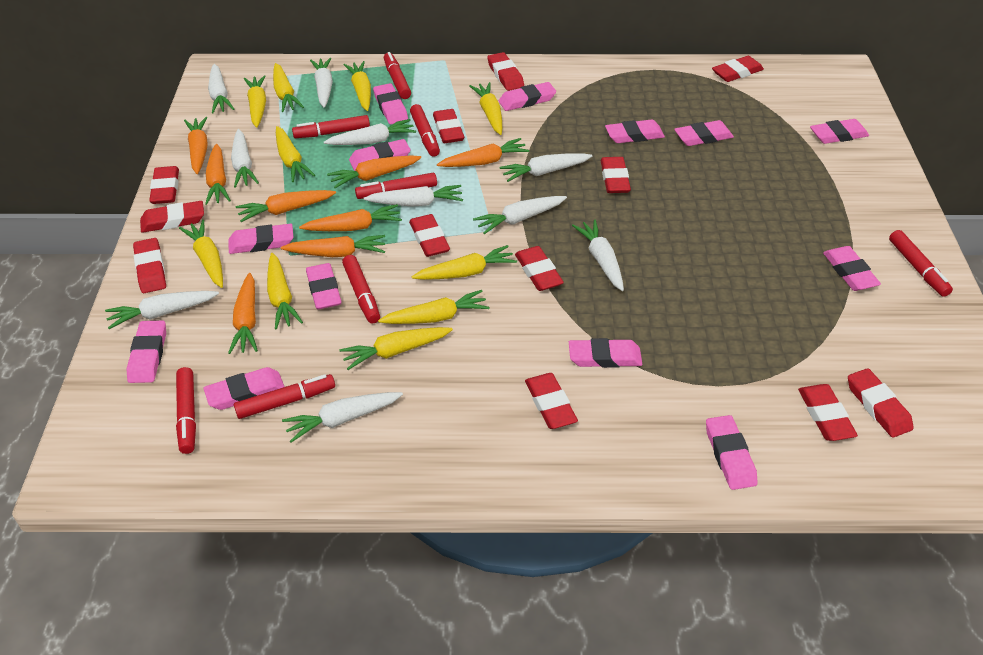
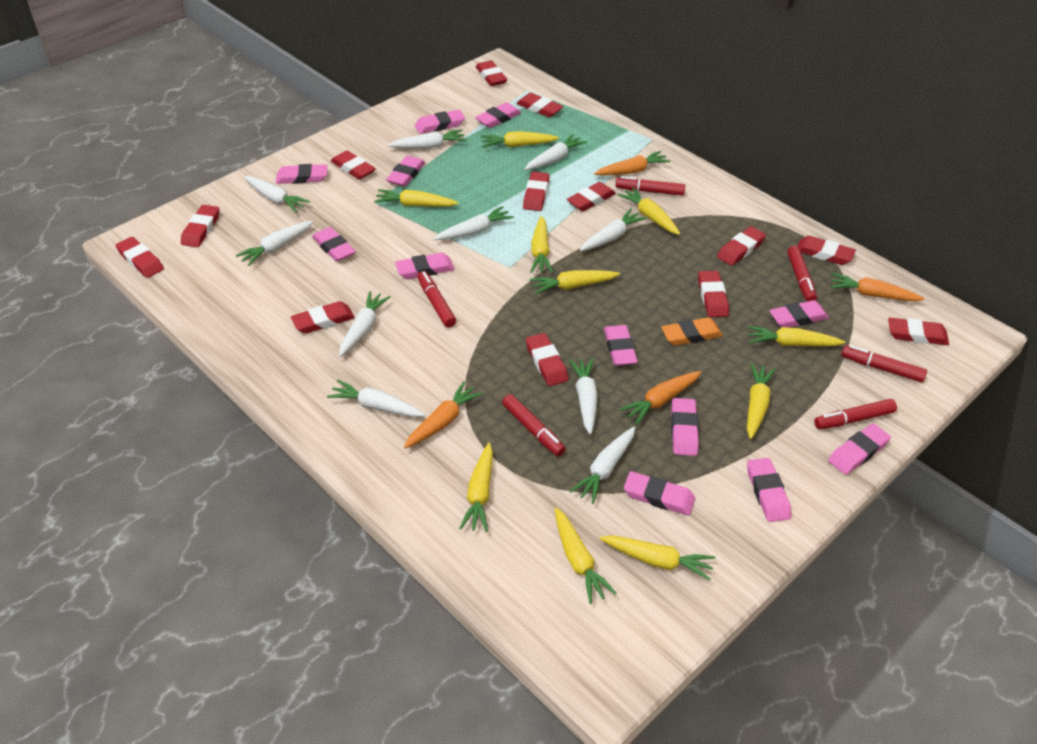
orange carrot: 8 -> 4
orange eraser: 0 -> 1
pink eraser: 13 -> 12
red eraser: 12 -> 13
red marker: 8 -> 6

